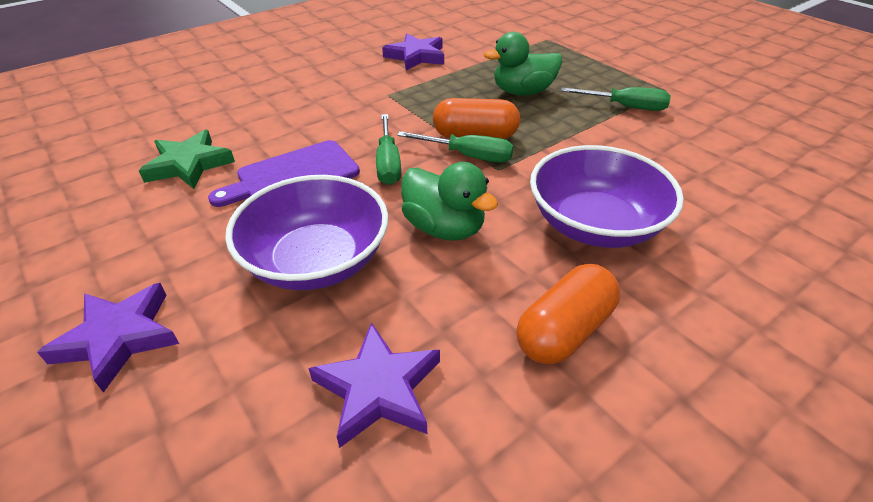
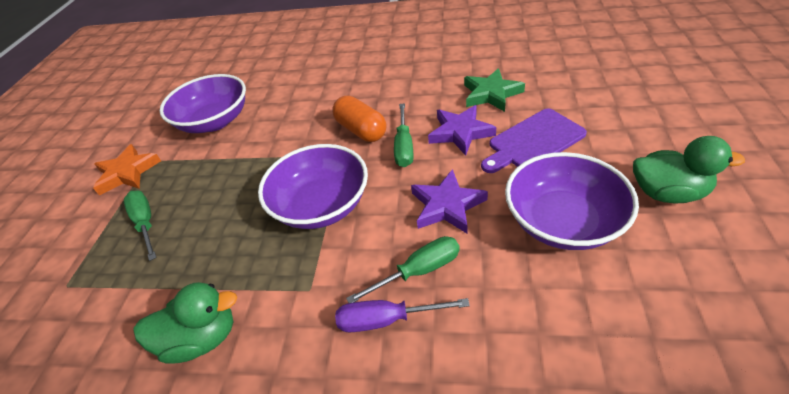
orange capsule: 2 -> 1
orange star: 0 -> 1
purple bowl: 2 -> 3
purple screwdriver: 0 -> 1
purple star: 3 -> 2

